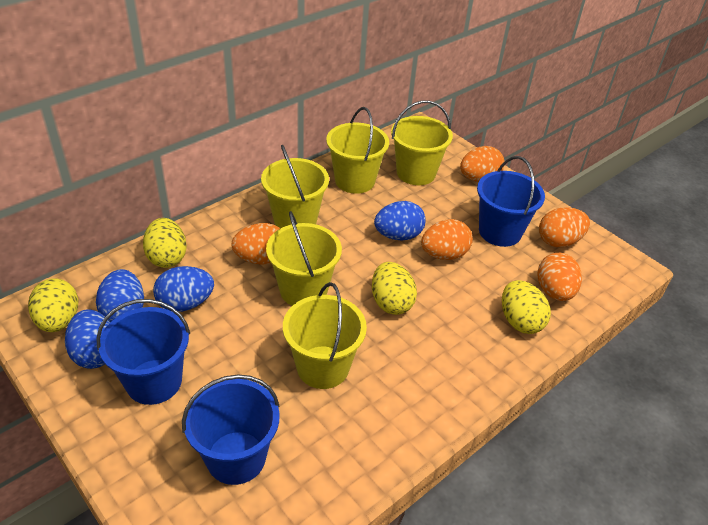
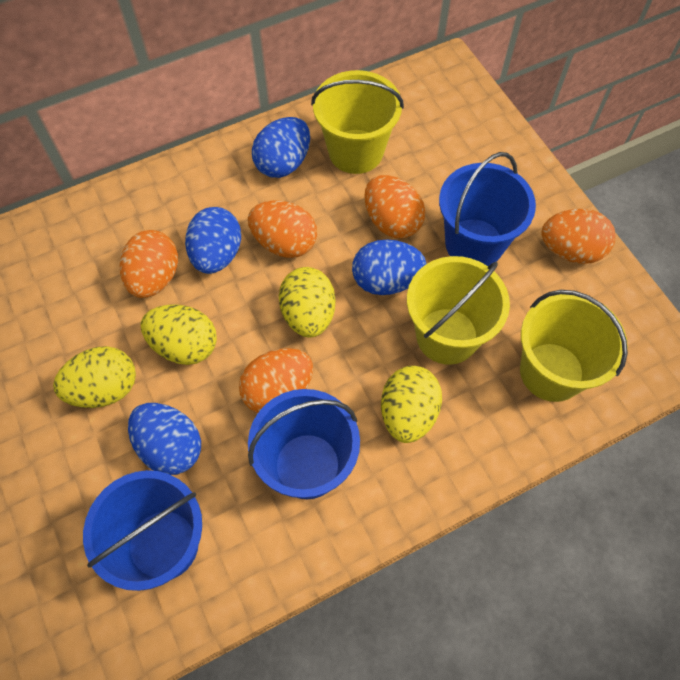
yellow bucket: 5 -> 3

